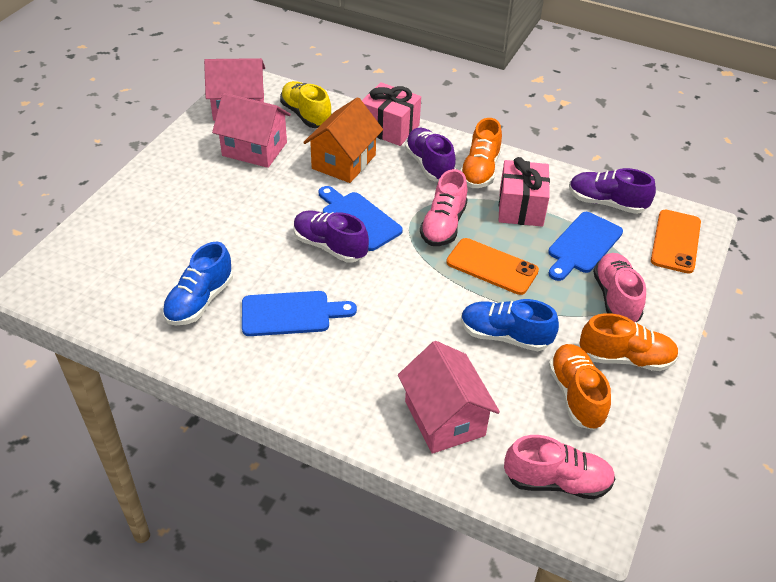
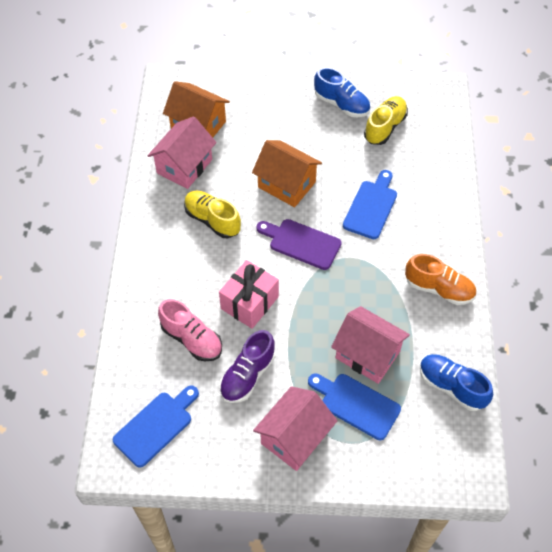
orange house: 1 -> 2
orange phone: 2 -> 0
orange shoe: 3 -> 1
pink gift: 2 -> 1
pink shoe: 3 -> 1
purple cutting board: 0 -> 1
purple shoe: 3 -> 1
yellow shoe: 1 -> 2

